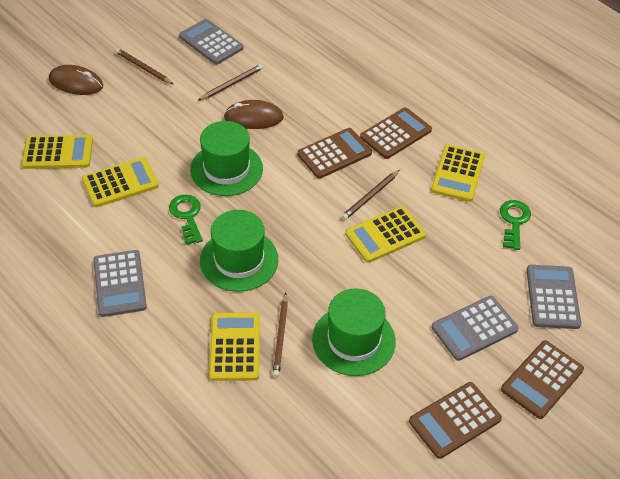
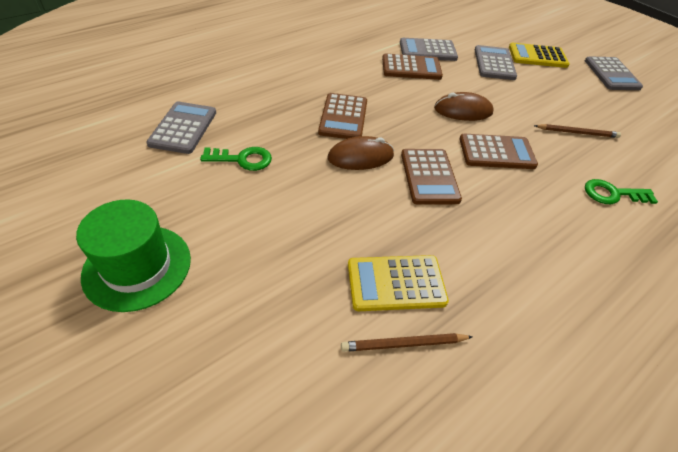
brown pencil: 4 -> 2
green hat: 3 -> 1
yellow calculator: 5 -> 2

